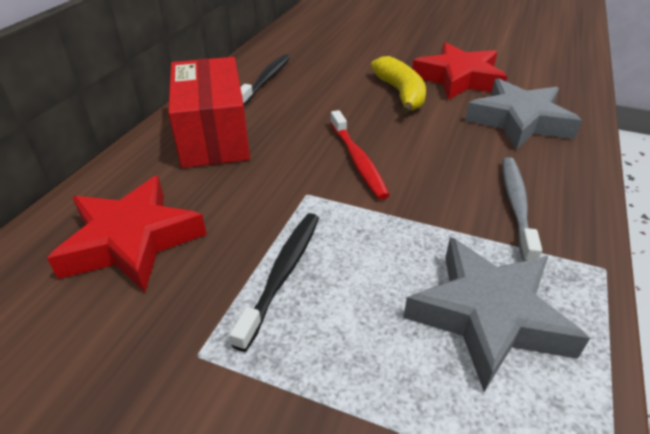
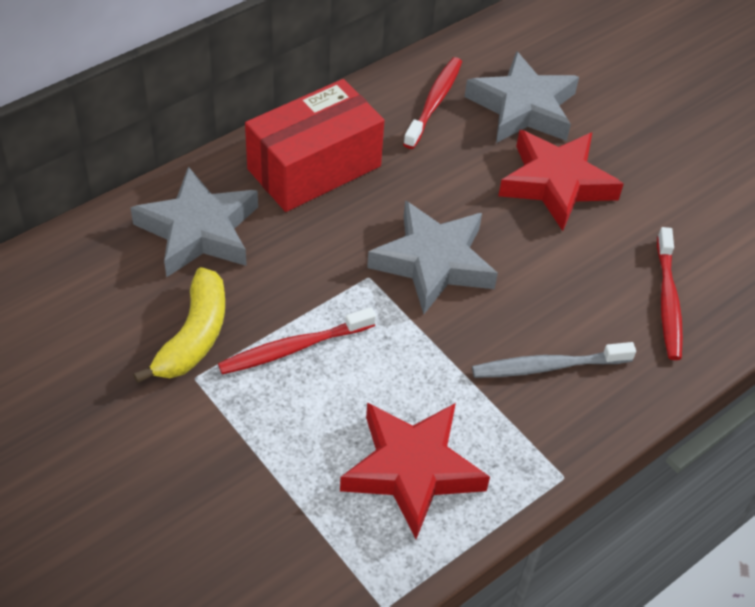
black toothbrush: 2 -> 0
grey star: 2 -> 3
red toothbrush: 1 -> 3

